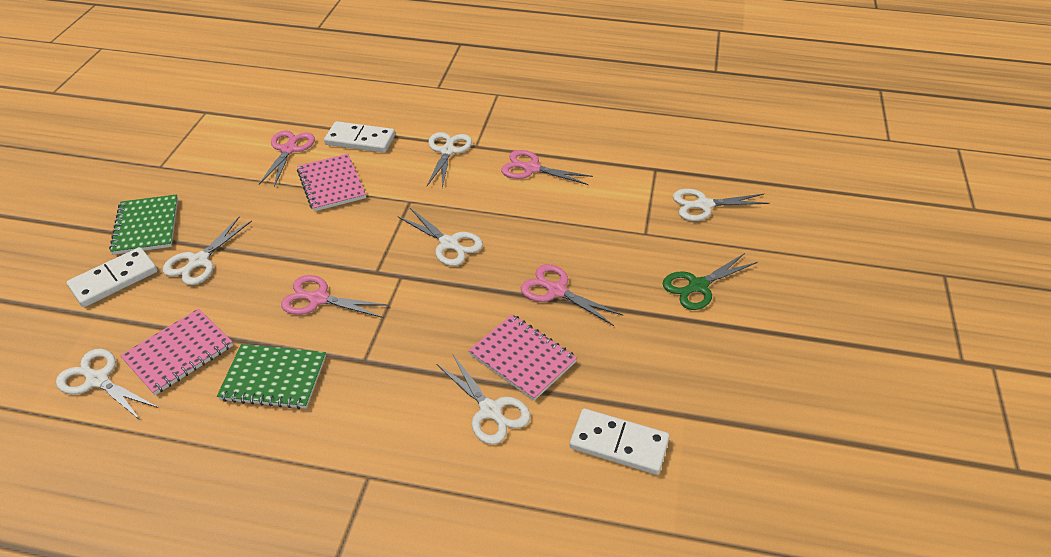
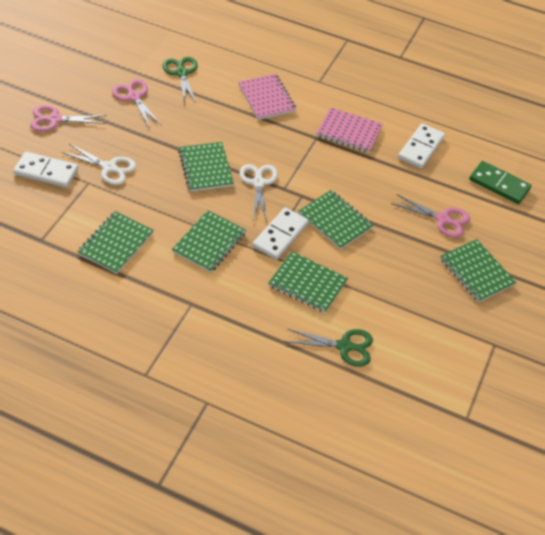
green domino: 0 -> 1
green notebook: 2 -> 6
green scissors: 1 -> 2
pink notebook: 3 -> 2
pink scissors: 4 -> 3
white scissors: 6 -> 2

